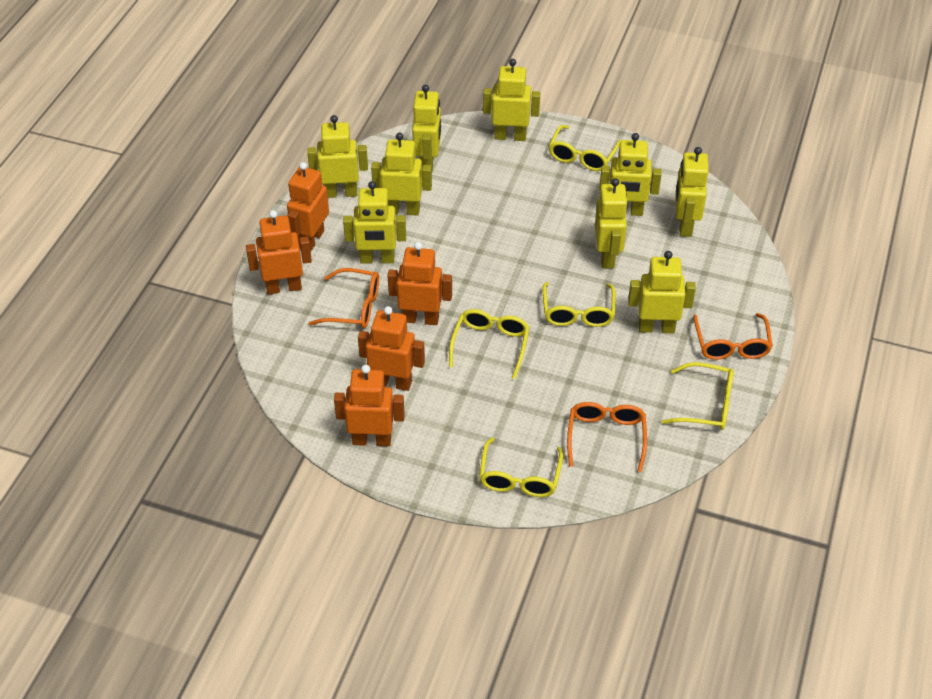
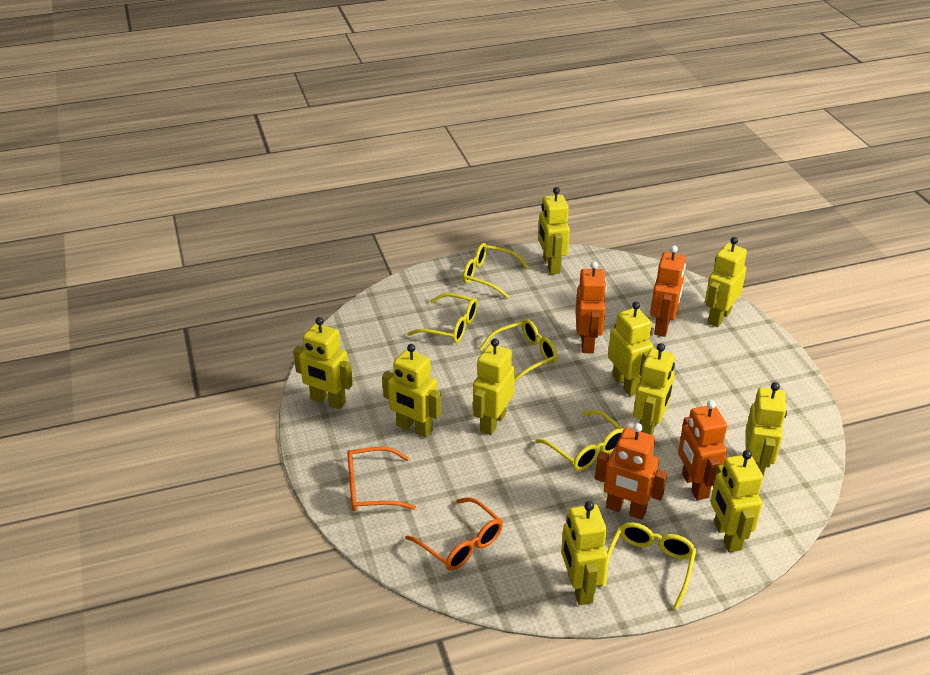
orange glasses: 3 -> 2
orange robot: 5 -> 4
yellow robot: 9 -> 10

